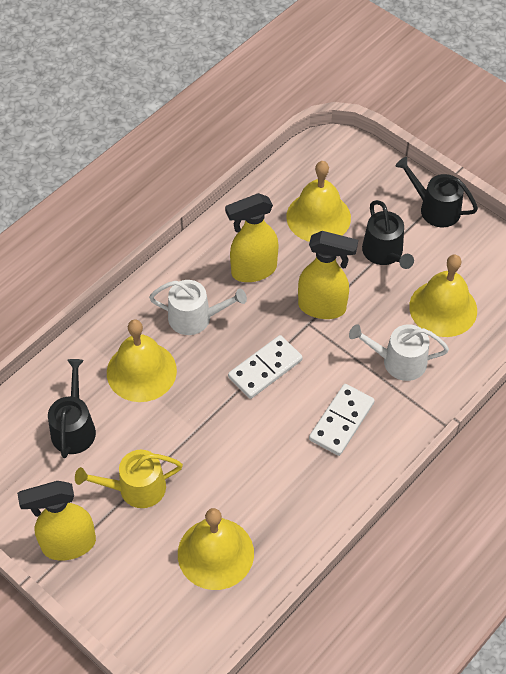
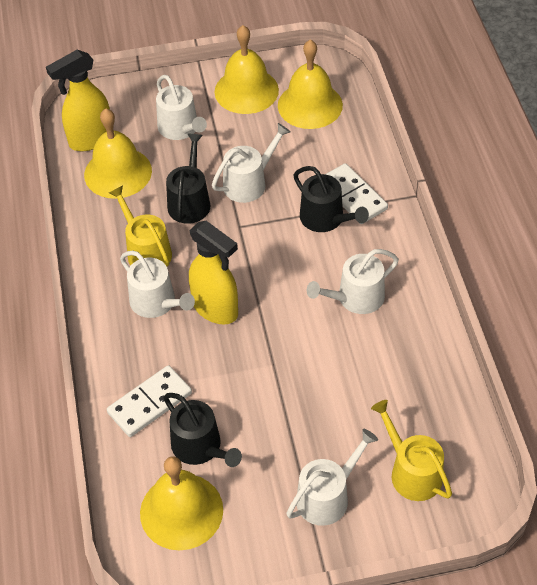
white watering can: 2 -> 5
yellow spray bottle: 3 -> 2
yellow watering can: 1 -> 2

